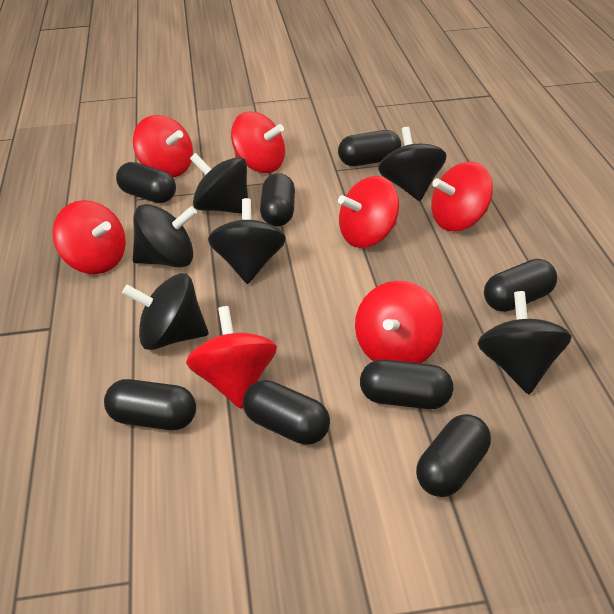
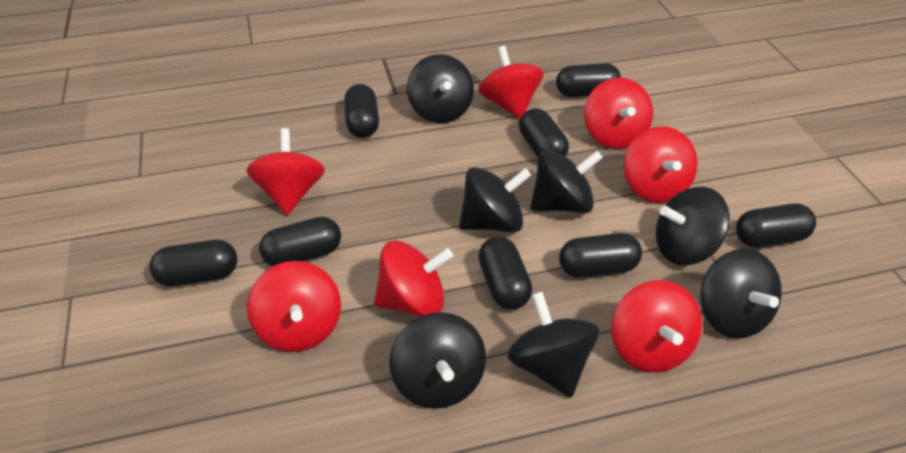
black spinning top: 6 -> 7

